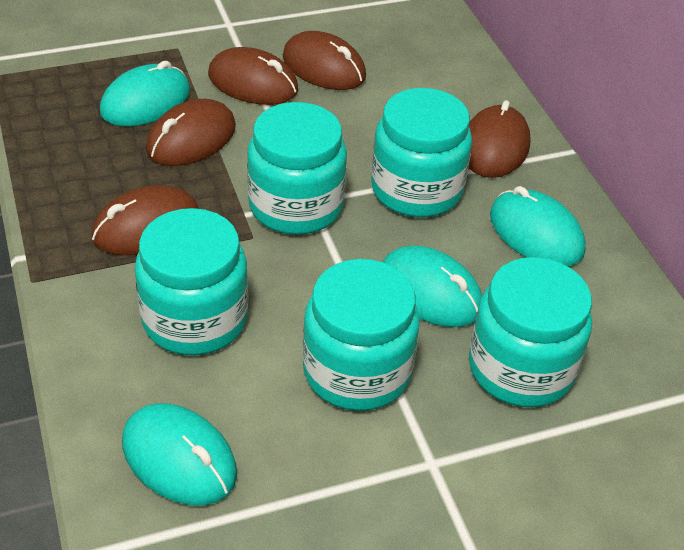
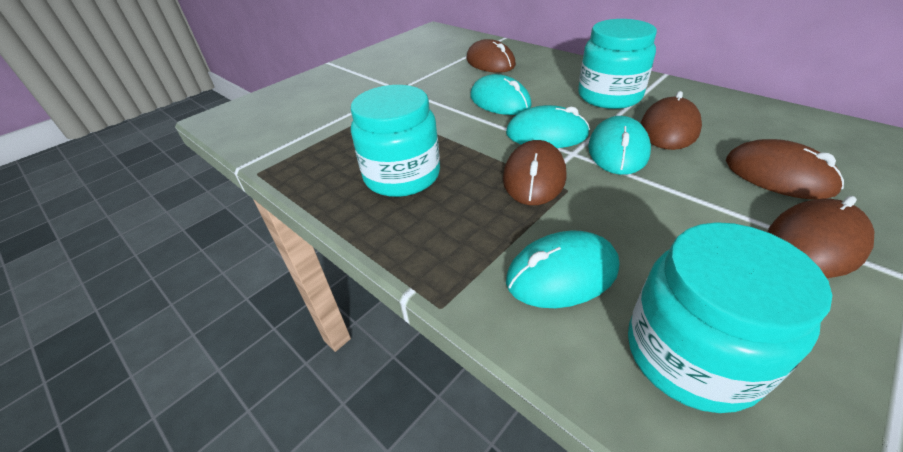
turquoise jar: 5 -> 3

